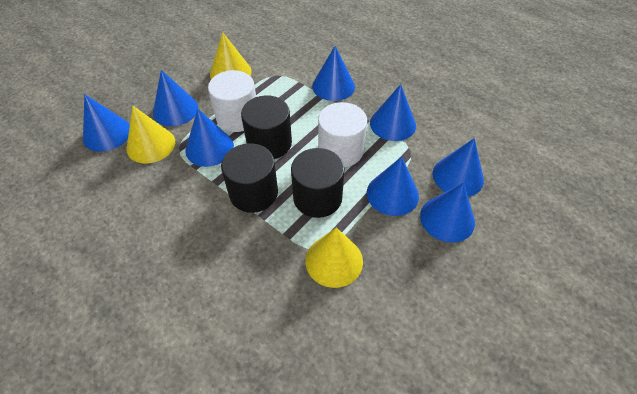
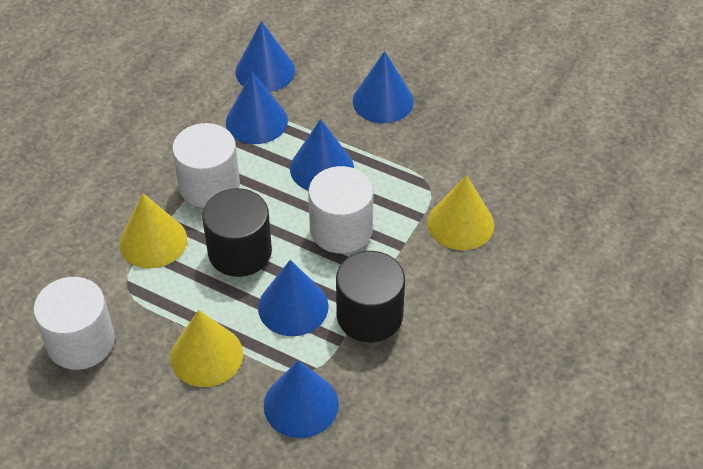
black cylinder: 3 -> 2
blue cone: 8 -> 6
white cylinder: 2 -> 3

